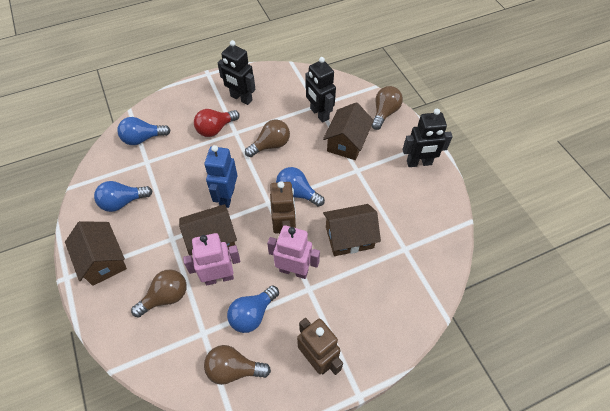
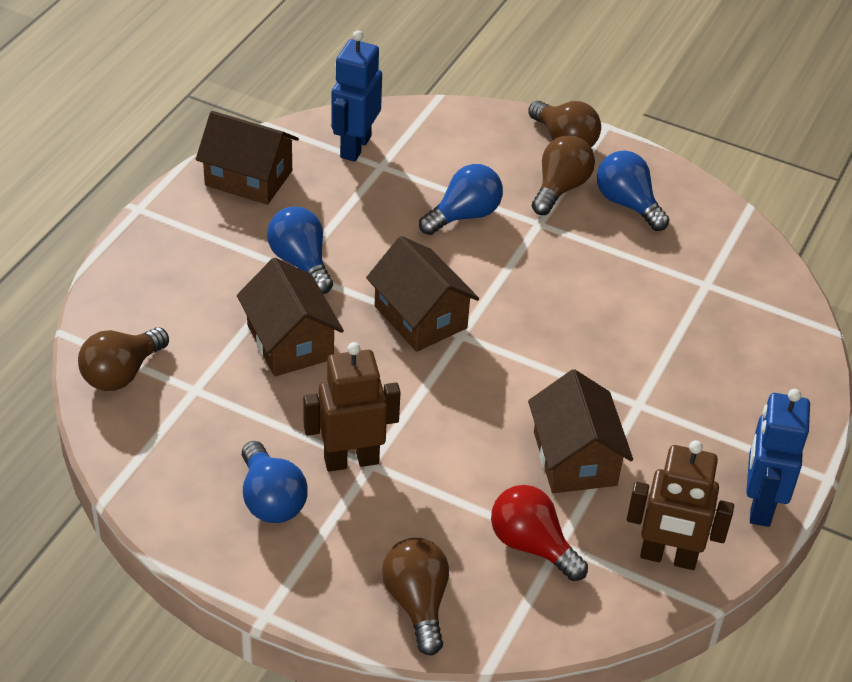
black robot: 3 -> 0
blue robot: 1 -> 2
pink robot: 2 -> 0

